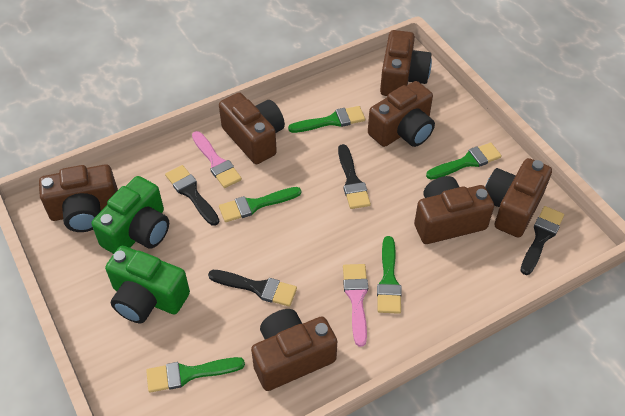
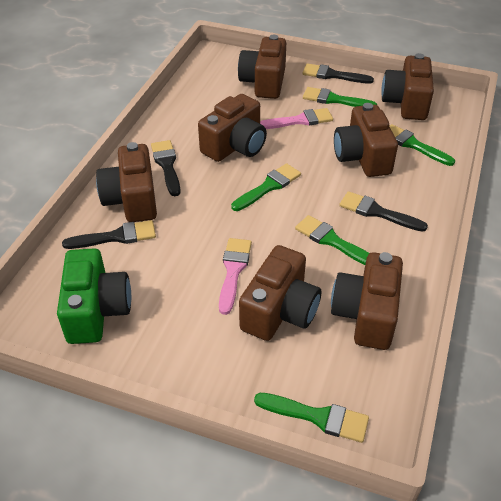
green camera: 2 -> 1

